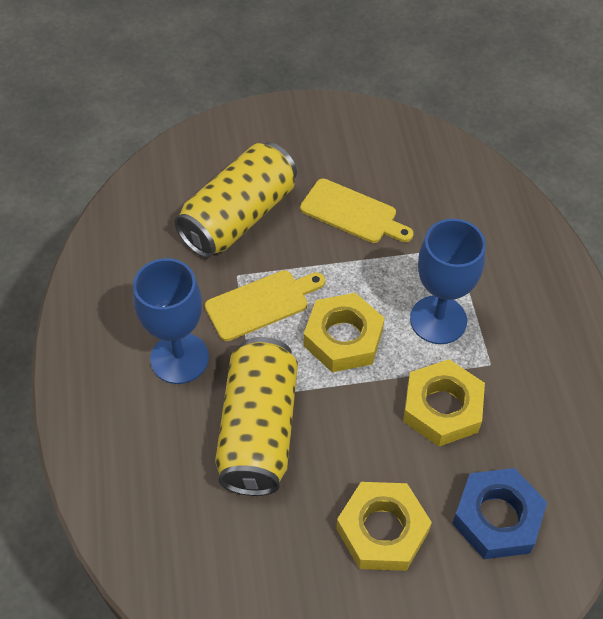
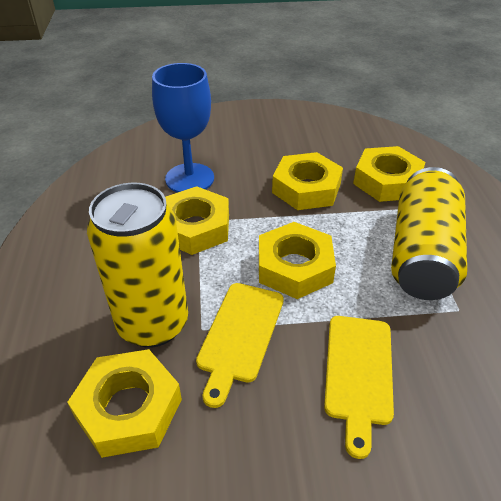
blue goblet: 2 -> 1
blue nut: 1 -> 0
yellow nut: 3 -> 5

